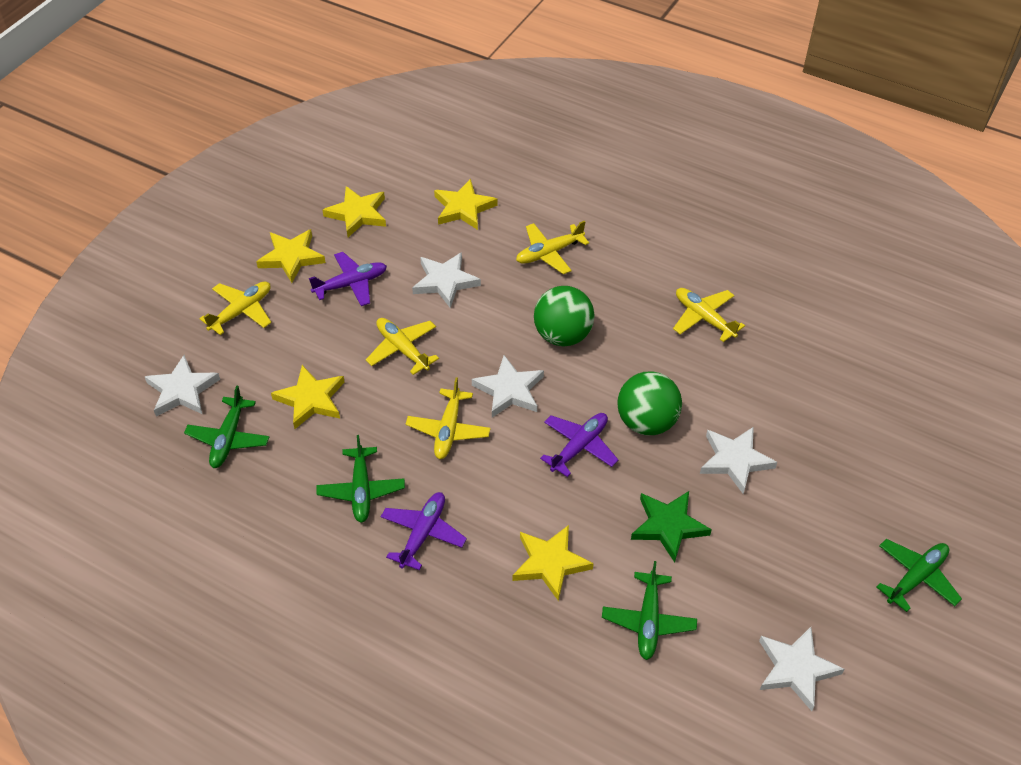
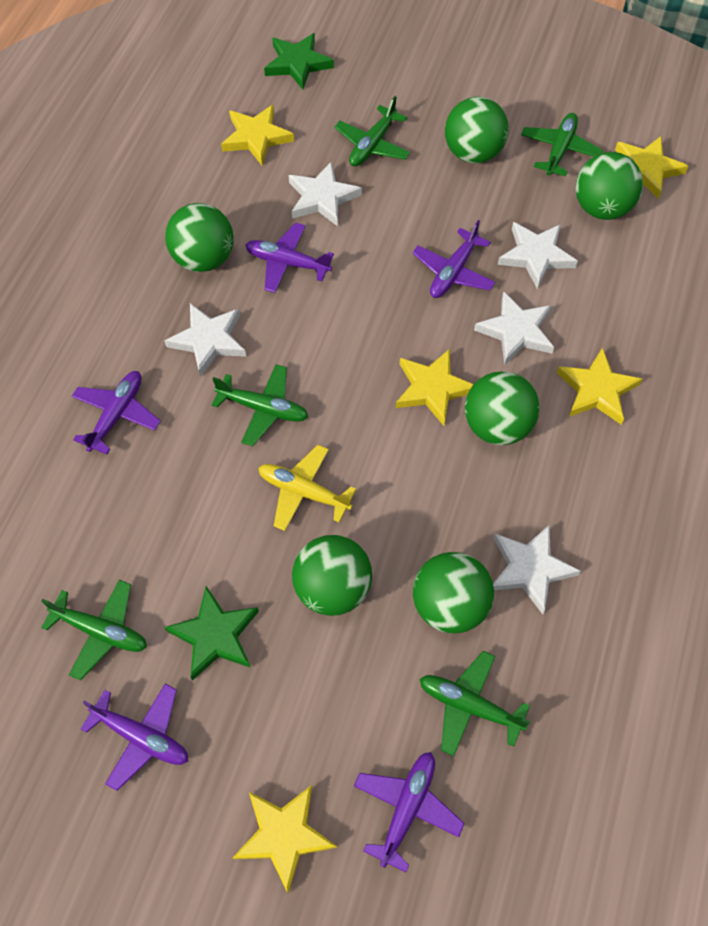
green ball: 2 -> 6
green plane: 4 -> 5
green star: 1 -> 2
purple plane: 3 -> 5
yellow plane: 5 -> 1

